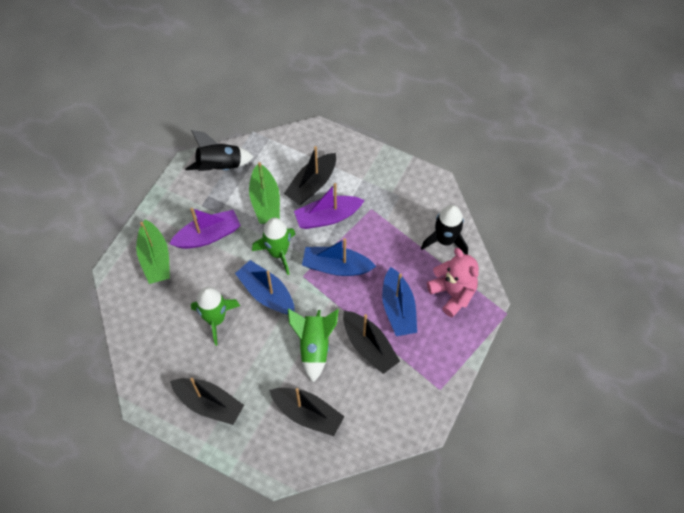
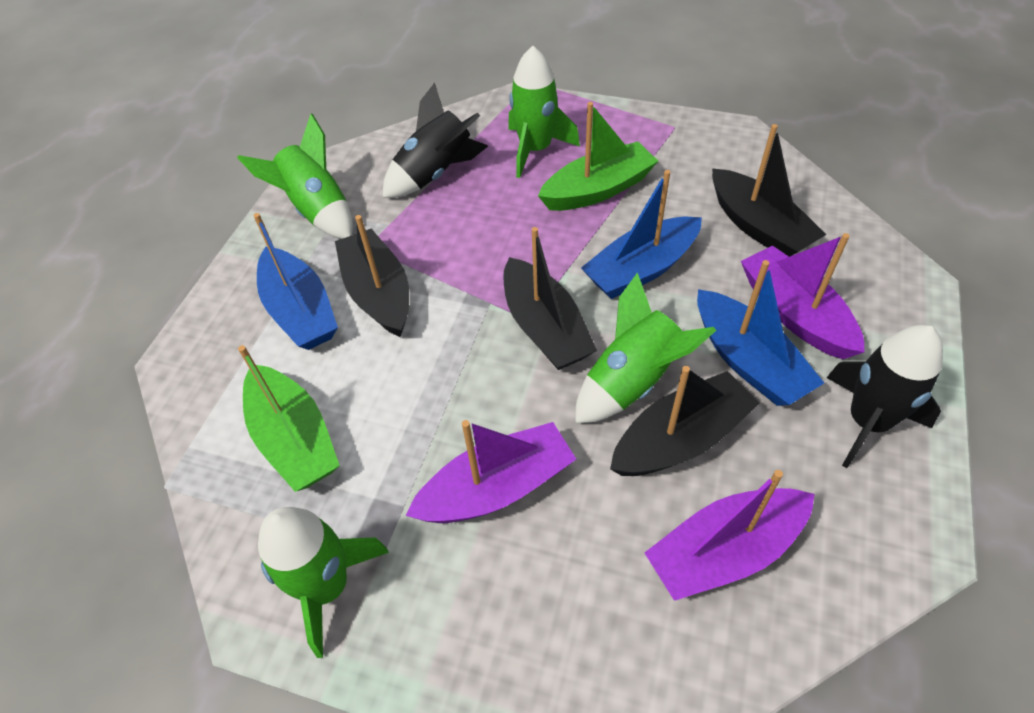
green rocket: 3 -> 4
pink teddy bear: 1 -> 0
purple boat: 2 -> 3

